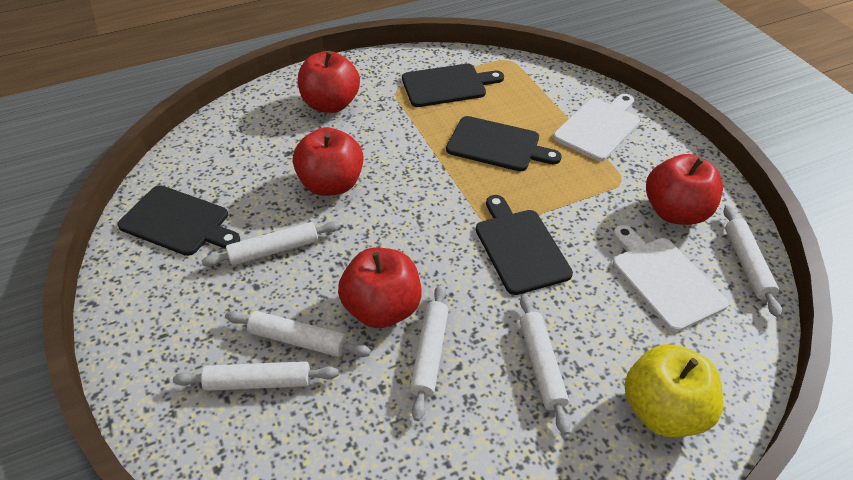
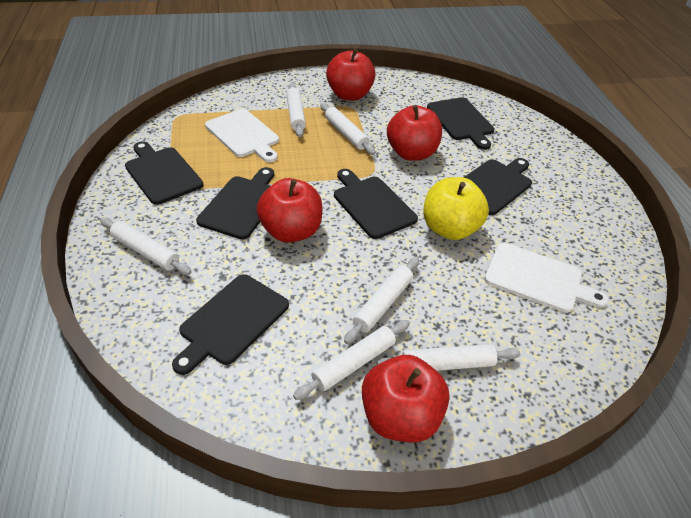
black cutting board: 4 -> 6

